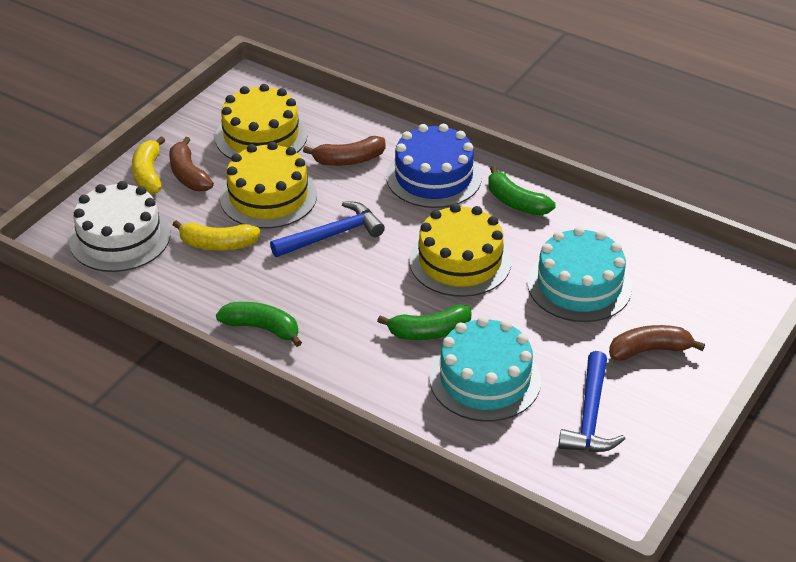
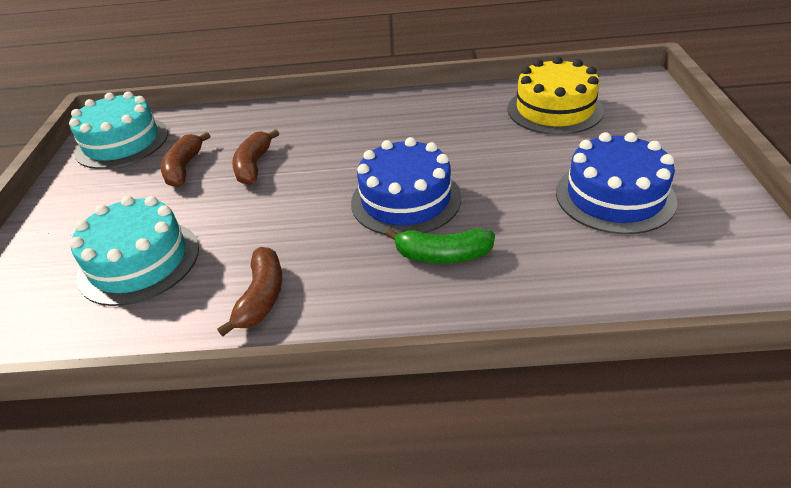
blue cake: 1 -> 2
blue hammer: 2 -> 0
green banana: 3 -> 1
white cake: 1 -> 0
yellow banana: 2 -> 0
yellow cake: 3 -> 1

